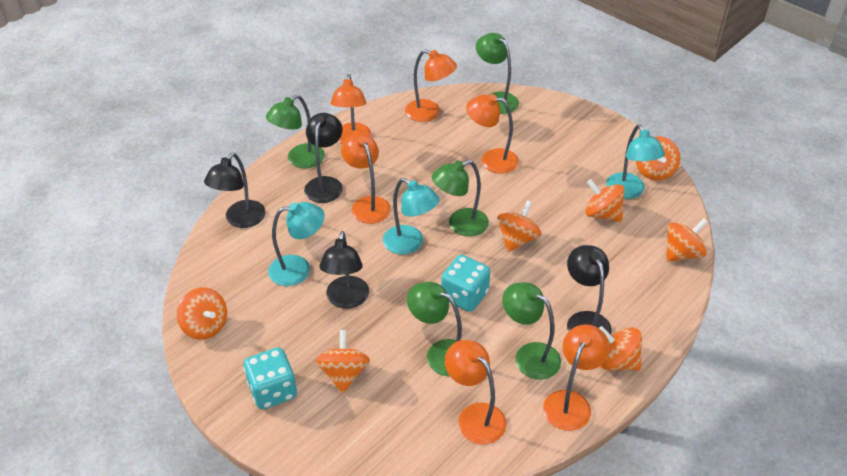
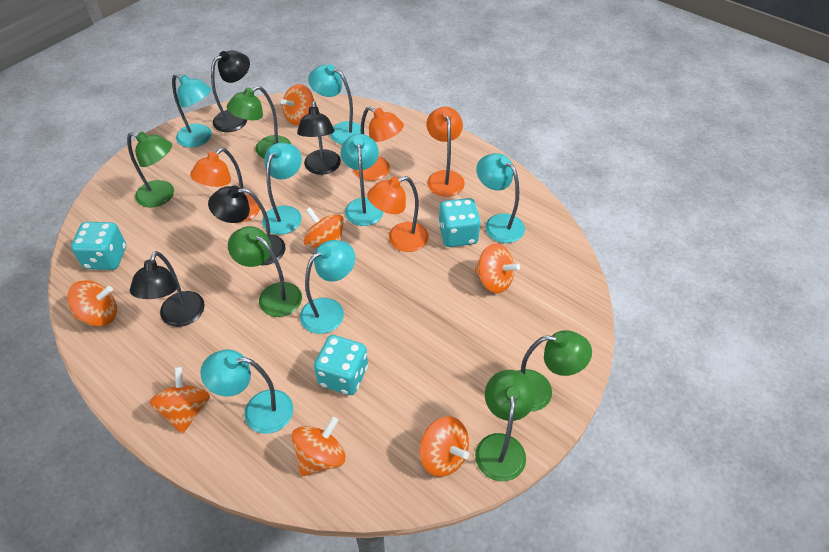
orange lamp: 6 -> 4
turquoise dice: 2 -> 3
turquoise lamp: 3 -> 7

